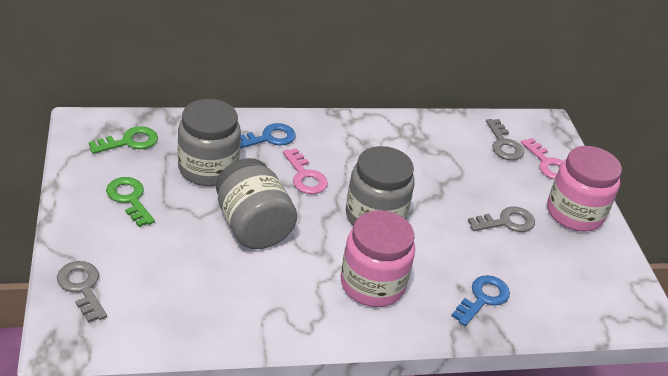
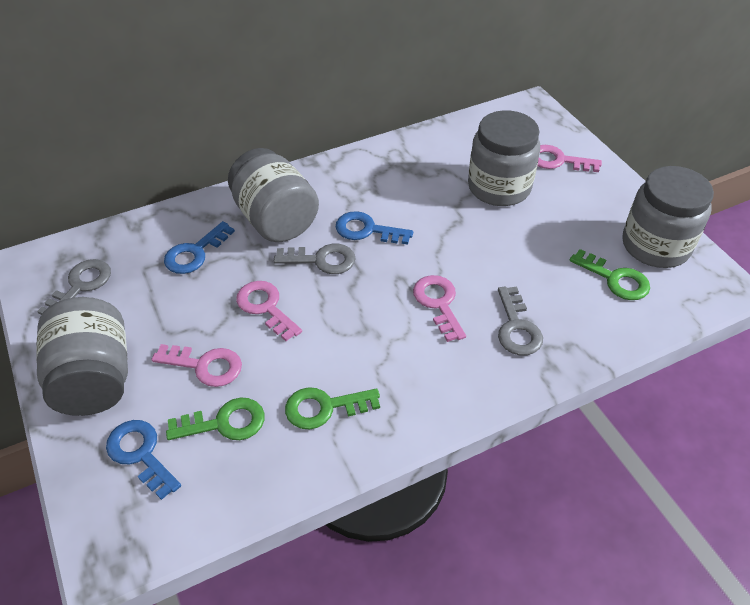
blue key: 2 -> 3
green key: 2 -> 3
grey jar: 3 -> 4
pink jar: 2 -> 0
pink key: 2 -> 4

